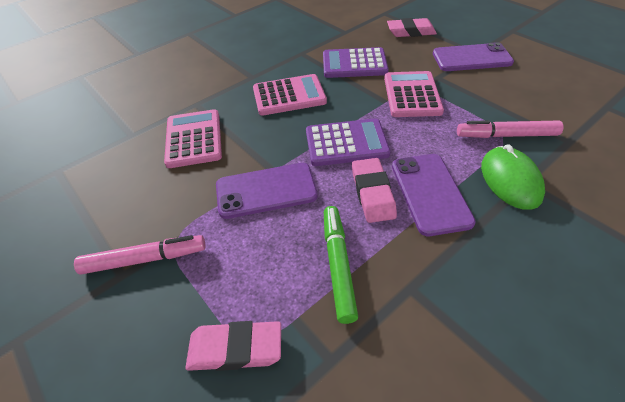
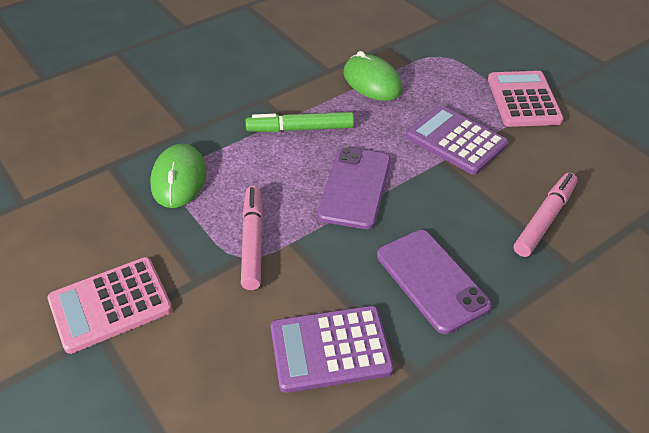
green mouse: 1 -> 2
pink calculator: 3 -> 2
pink eraser: 3 -> 0
purple phone: 3 -> 2

